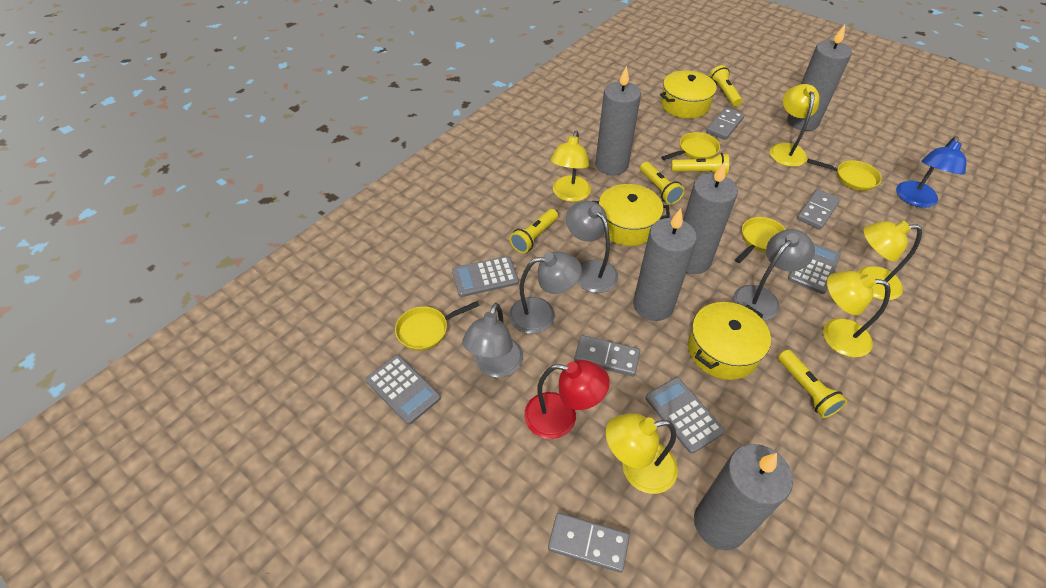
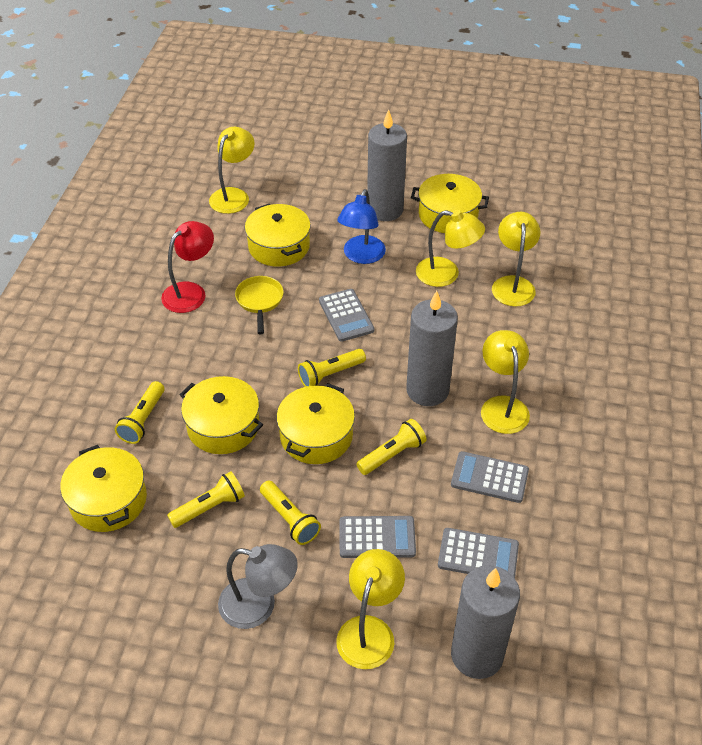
grey candle: 5 -> 3
grey domino: 4 -> 0
grey lamp: 4 -> 1
yellow pan: 4 -> 1
yellow pot: 3 -> 5

